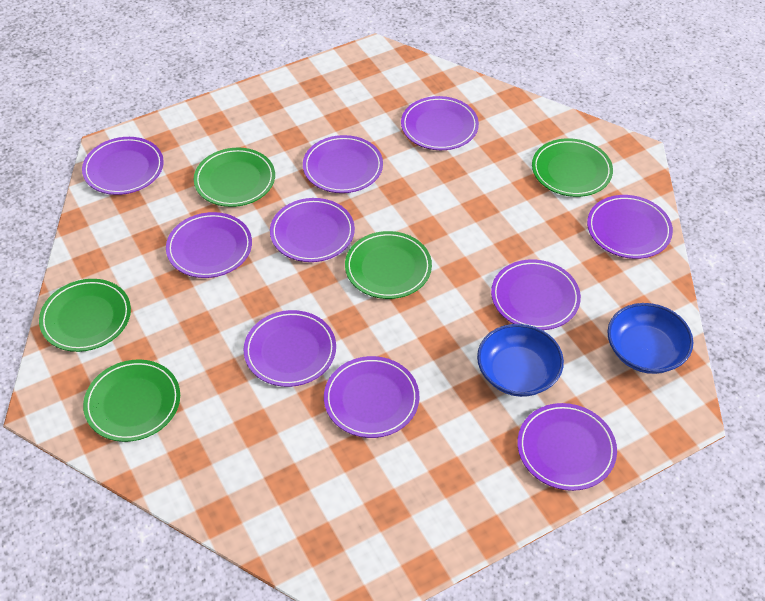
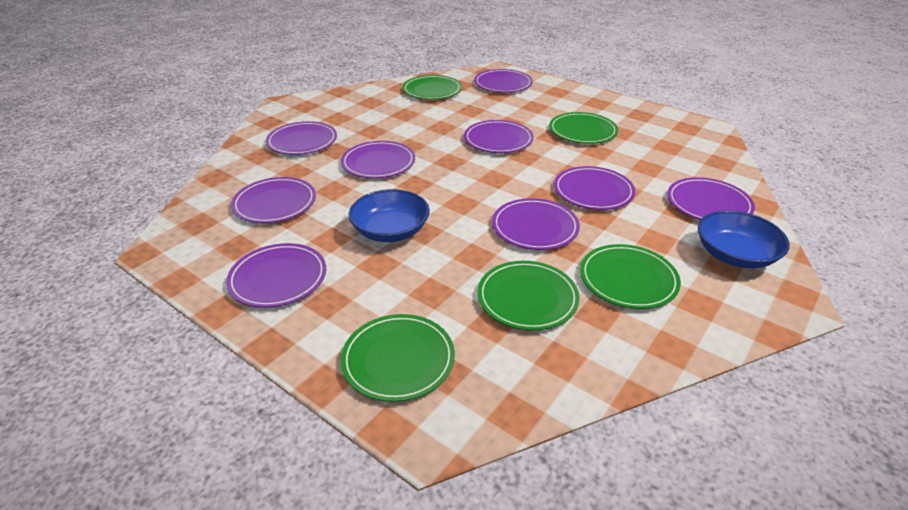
purple plate: 10 -> 9

